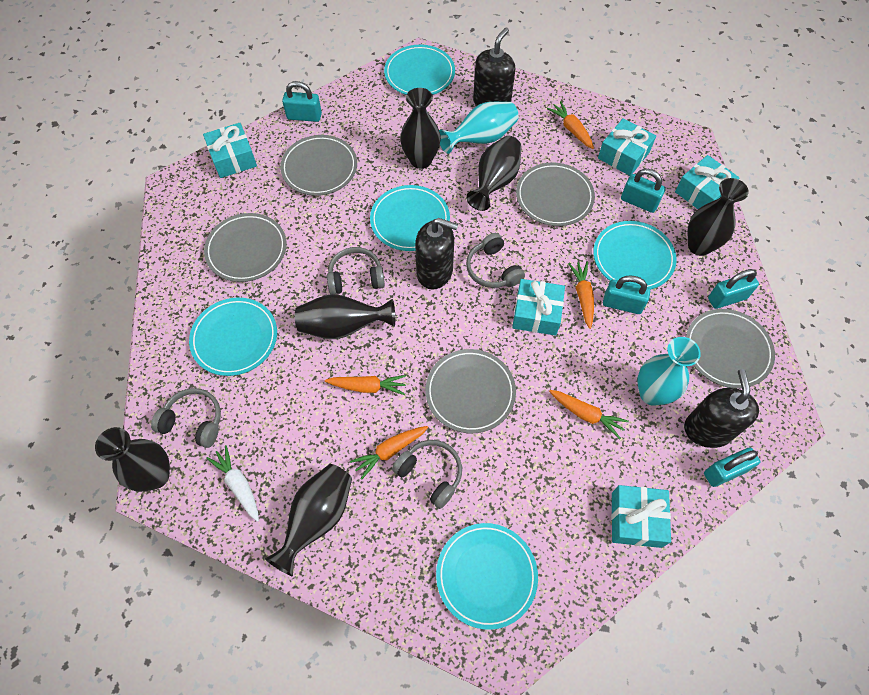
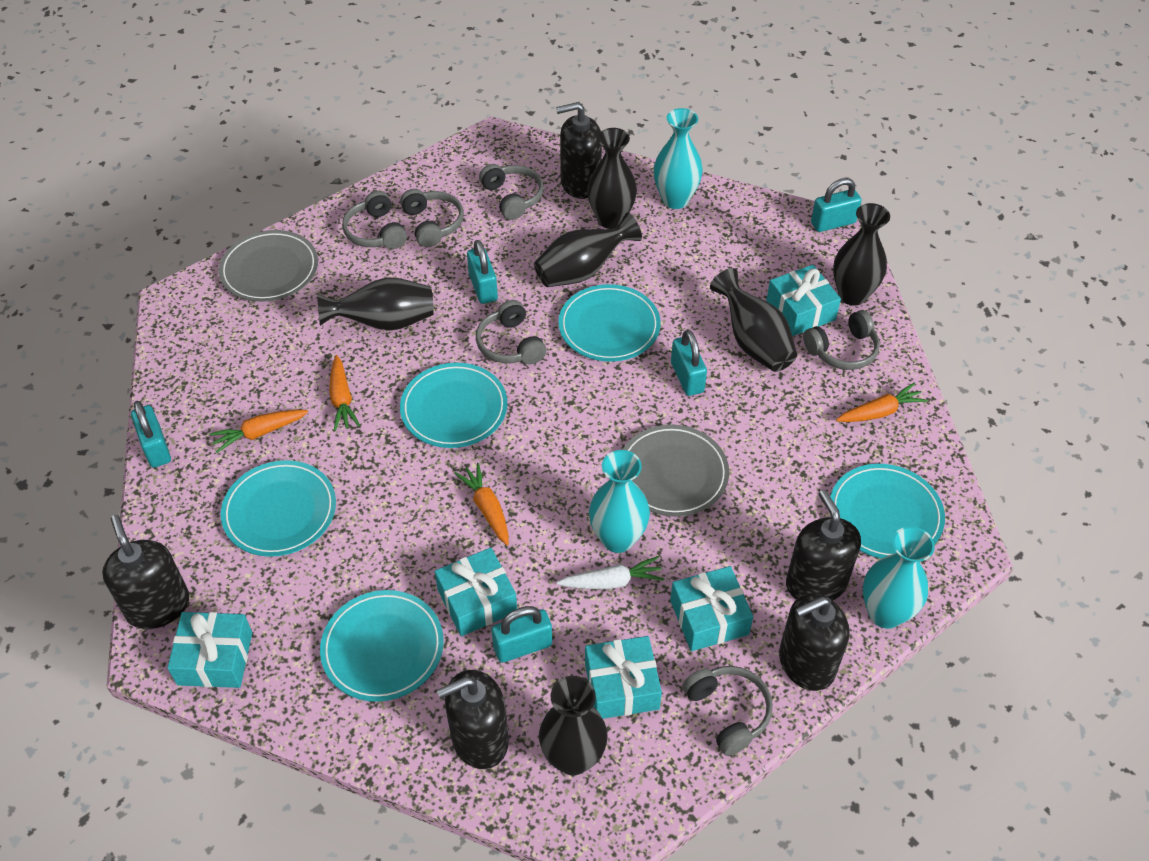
black soap dispenser: 3 -> 5
grey headphones: 4 -> 6
grey plate: 5 -> 2
orange carrot: 5 -> 4
turquoise vase: 2 -> 3

